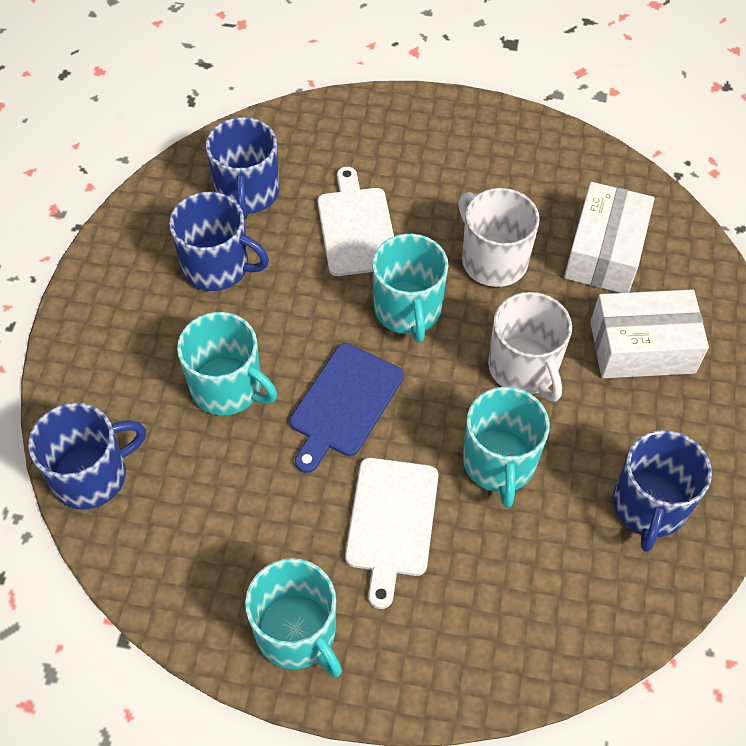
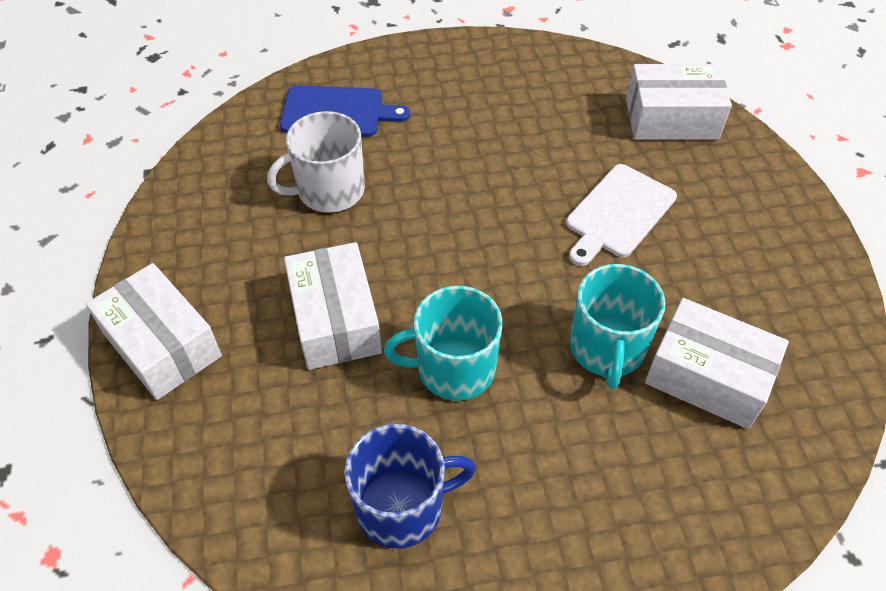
blue mug: 4 -> 1
turquoise mug: 4 -> 2
white box: 2 -> 4
white cutting board: 2 -> 1
white mug: 2 -> 1

